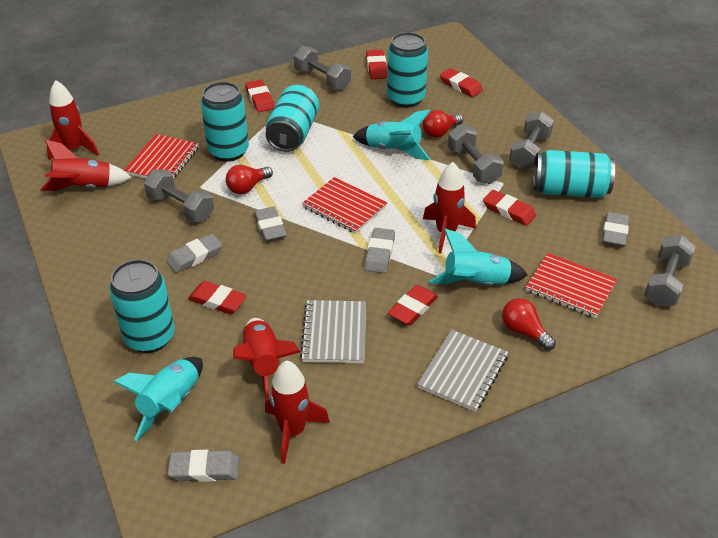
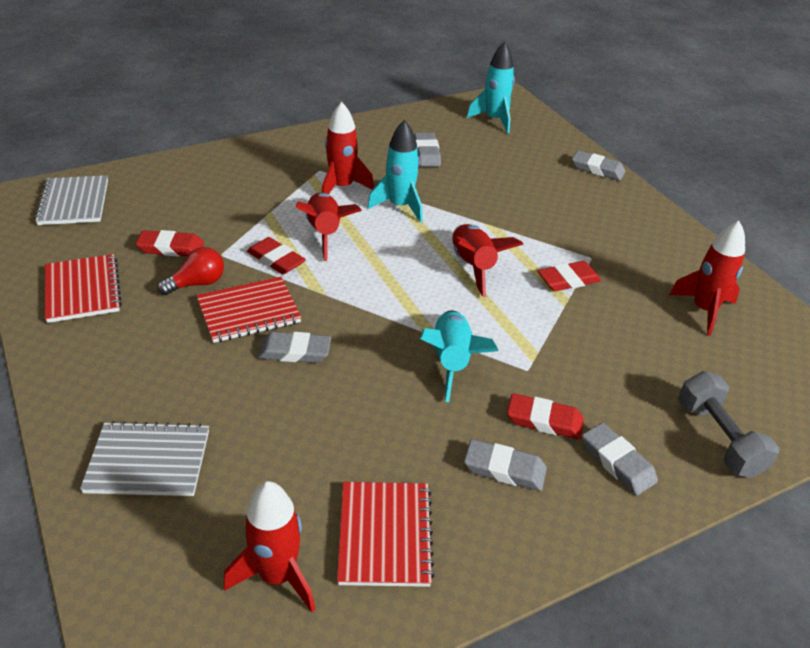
grey dumbbell: 5 -> 1
red eraser: 6 -> 4
red light bulb: 3 -> 1
turquoise can: 5 -> 0

